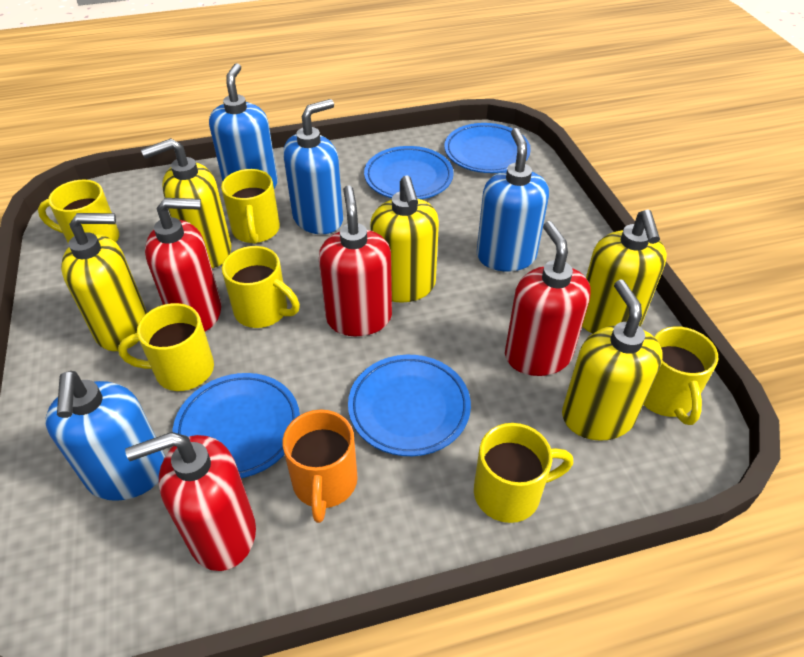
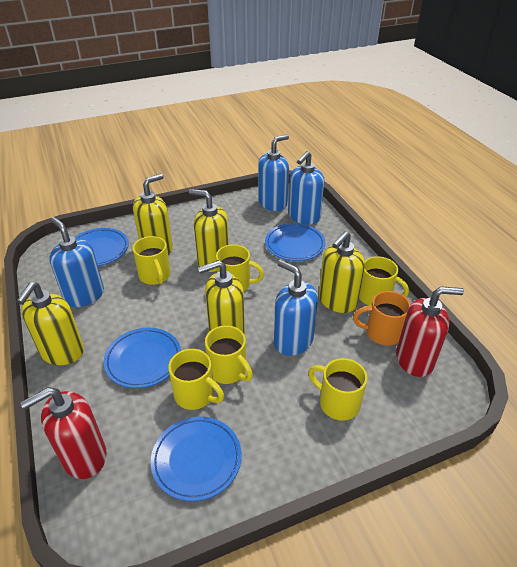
red soap dispenser: 4 -> 2

